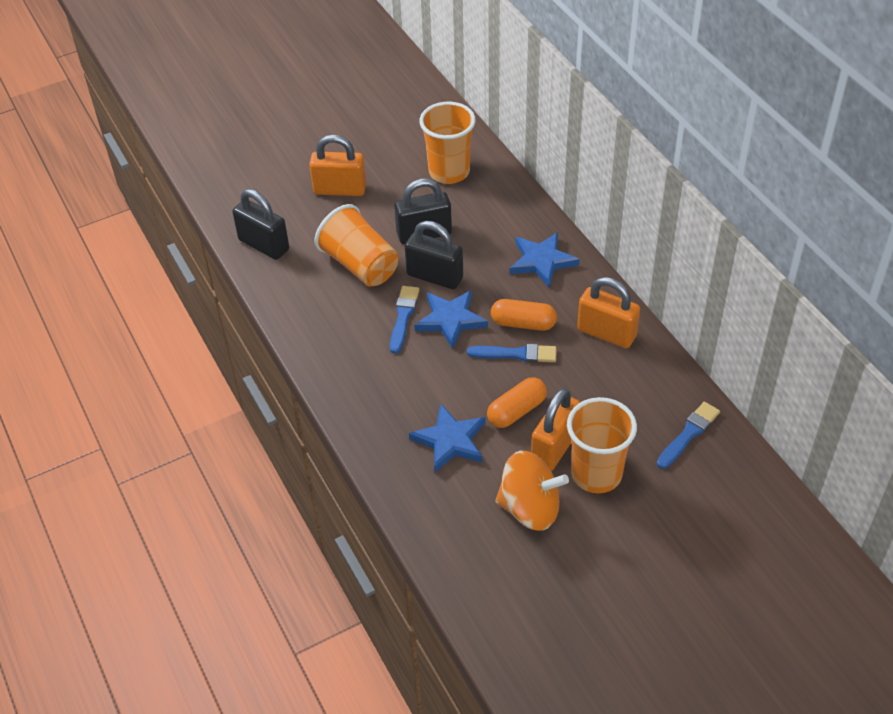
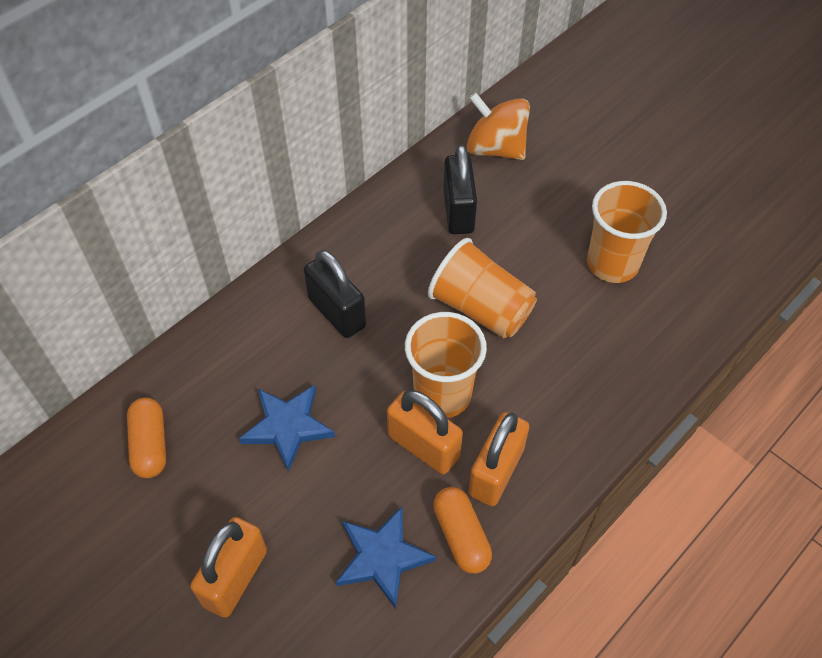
black padlock: 3 -> 2
blue brush: 3 -> 0
blue star: 3 -> 2

